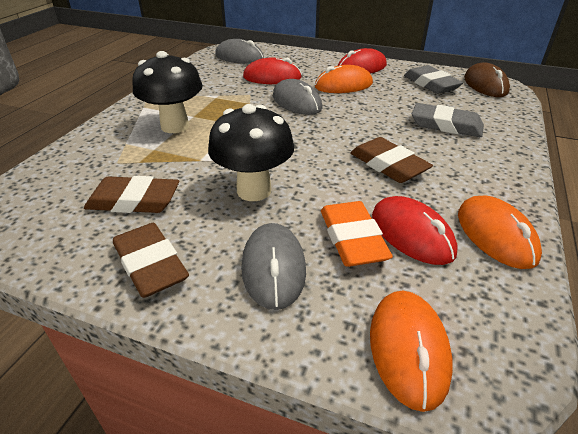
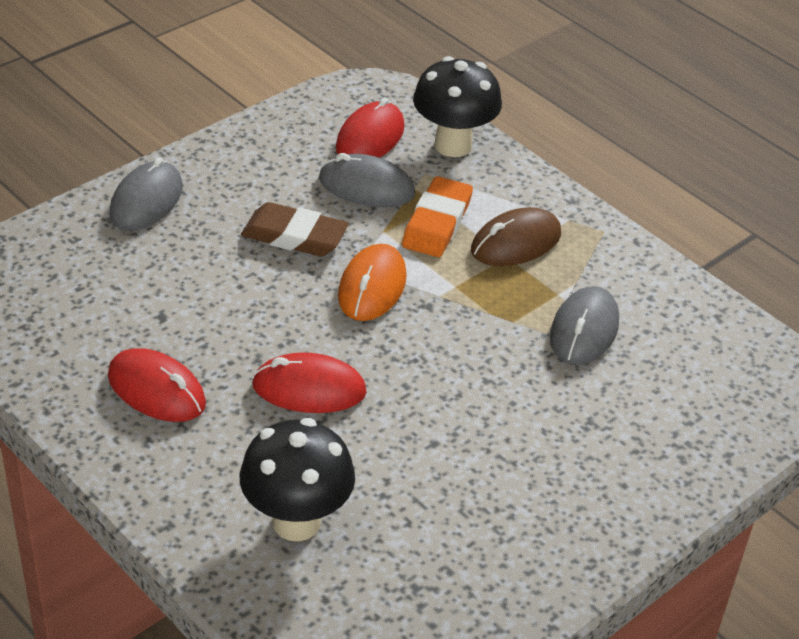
brown eraser: 3 -> 1
grey eraser: 2 -> 0
orange mouse: 3 -> 1

